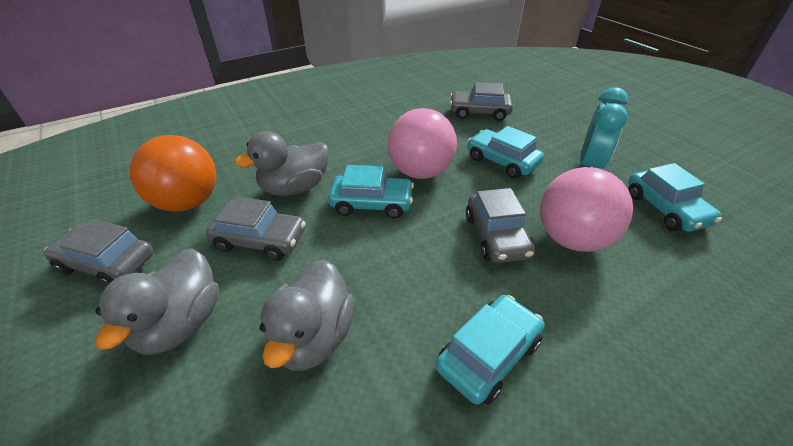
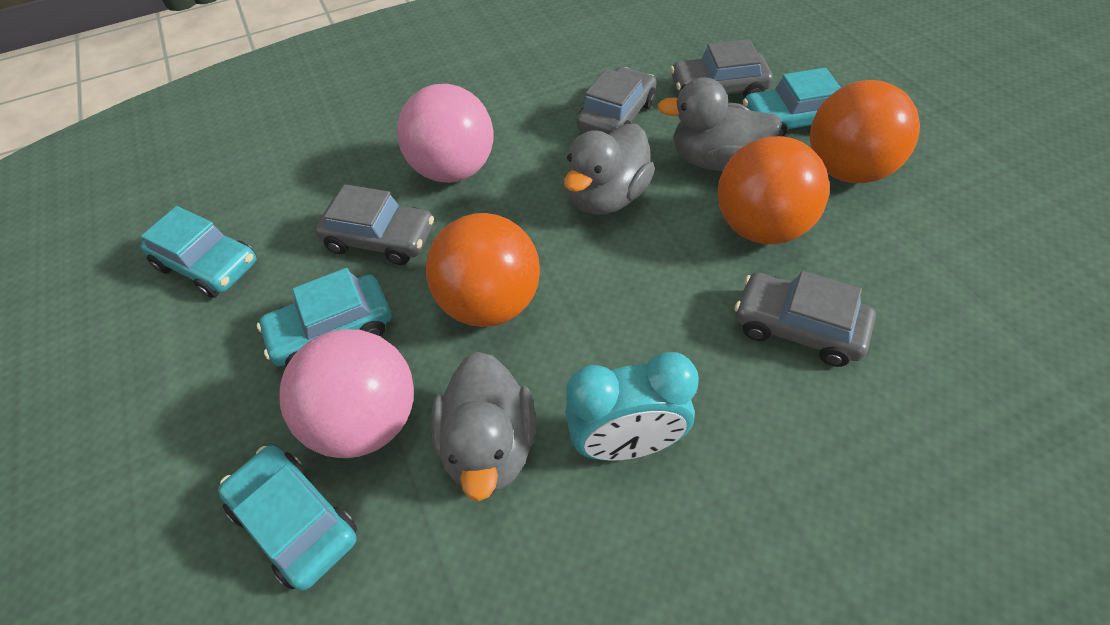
orange ball: 1 -> 3

